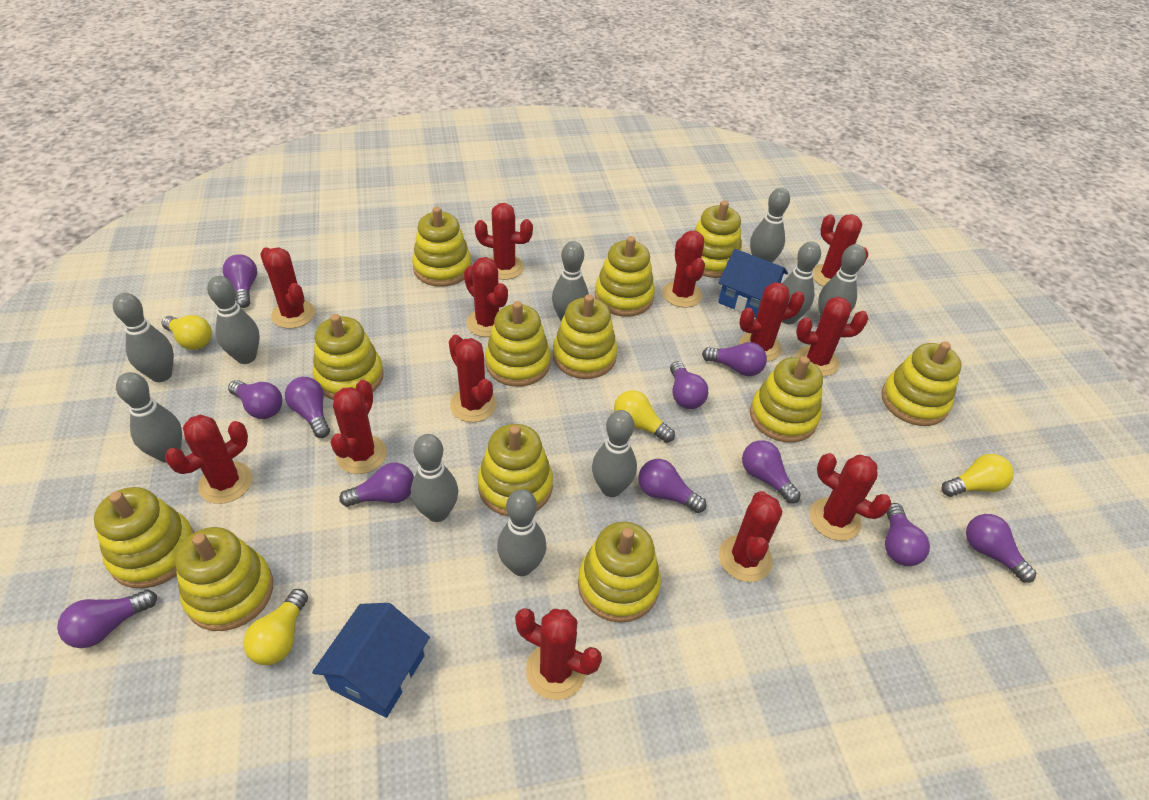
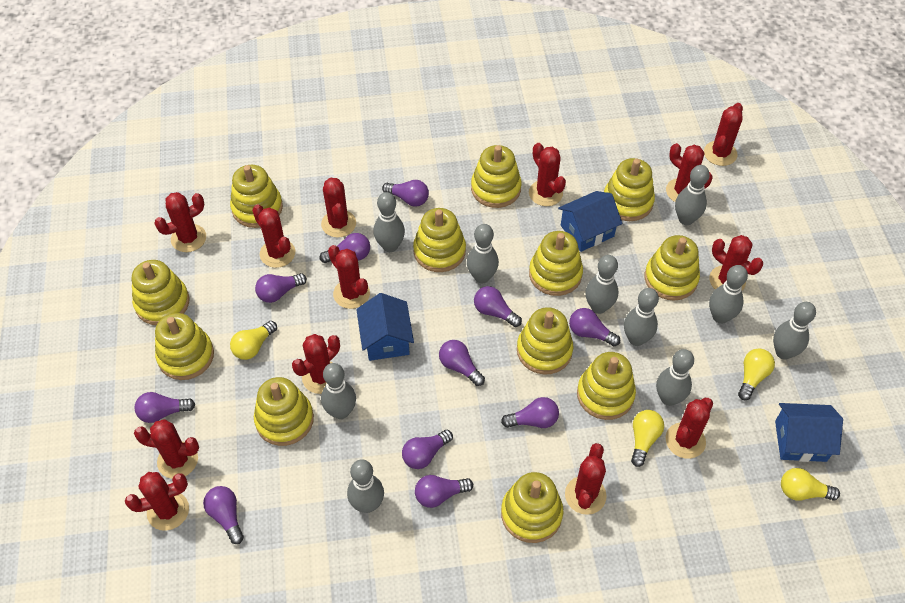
blue house: 2 -> 3

